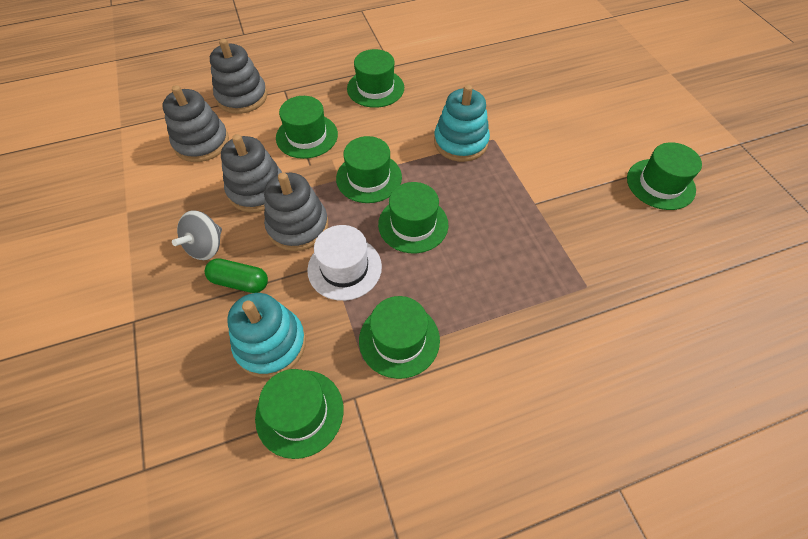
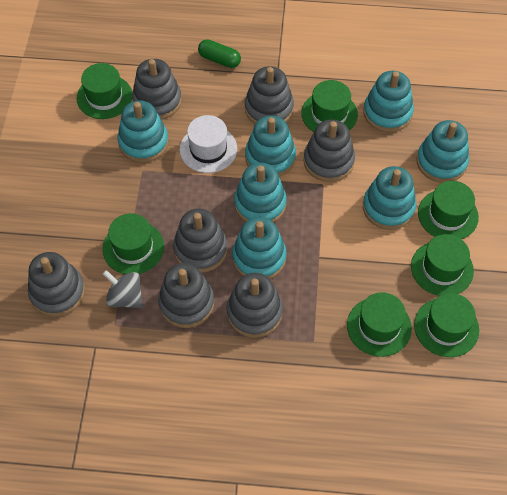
grey stacking toy: 4 -> 7
turquoise stacking toy: 2 -> 7

